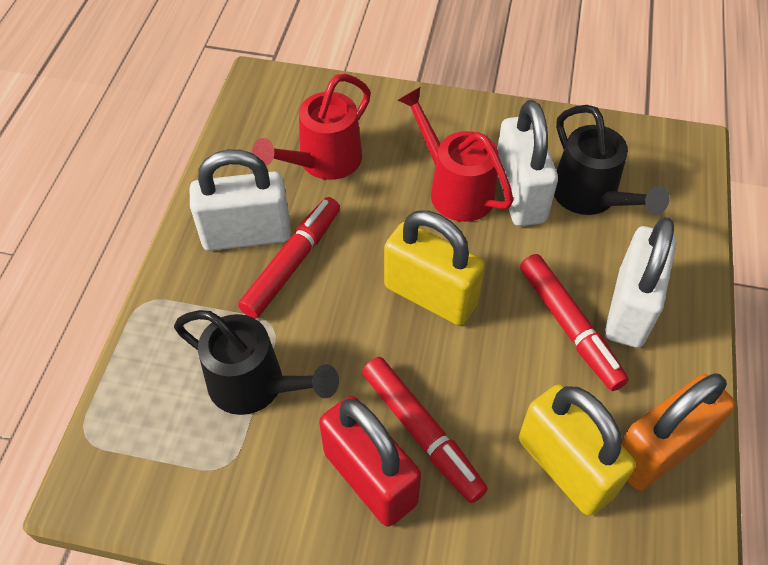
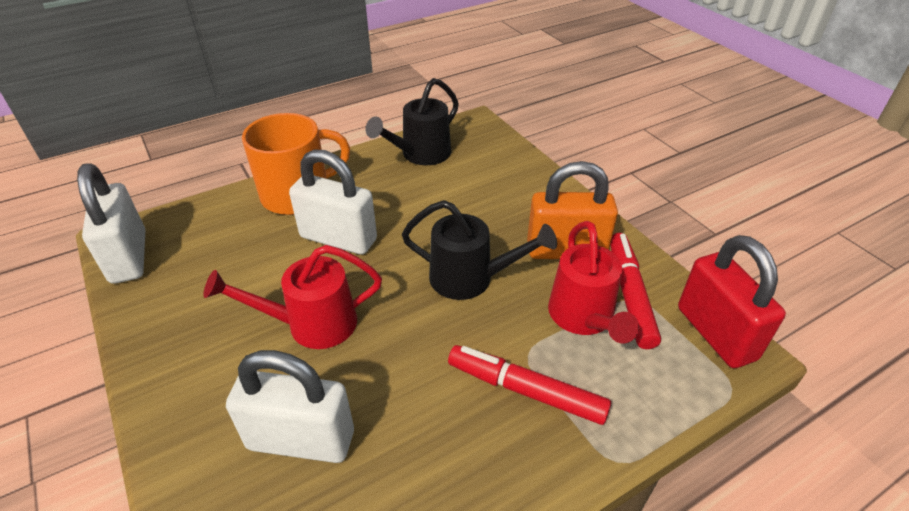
orange mug: 0 -> 1
red marker: 3 -> 2
yellow padlock: 2 -> 0

